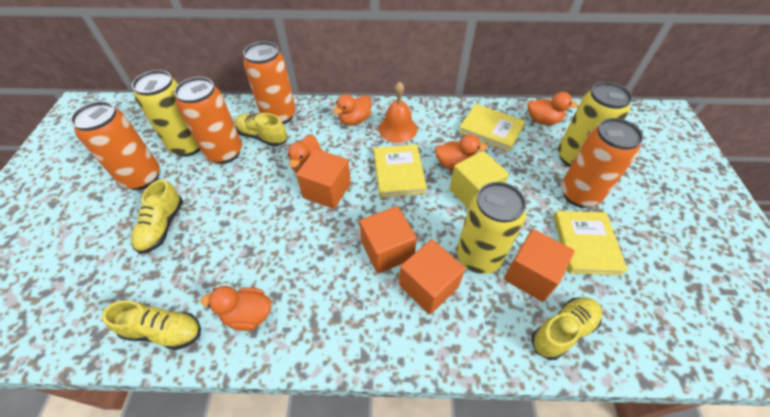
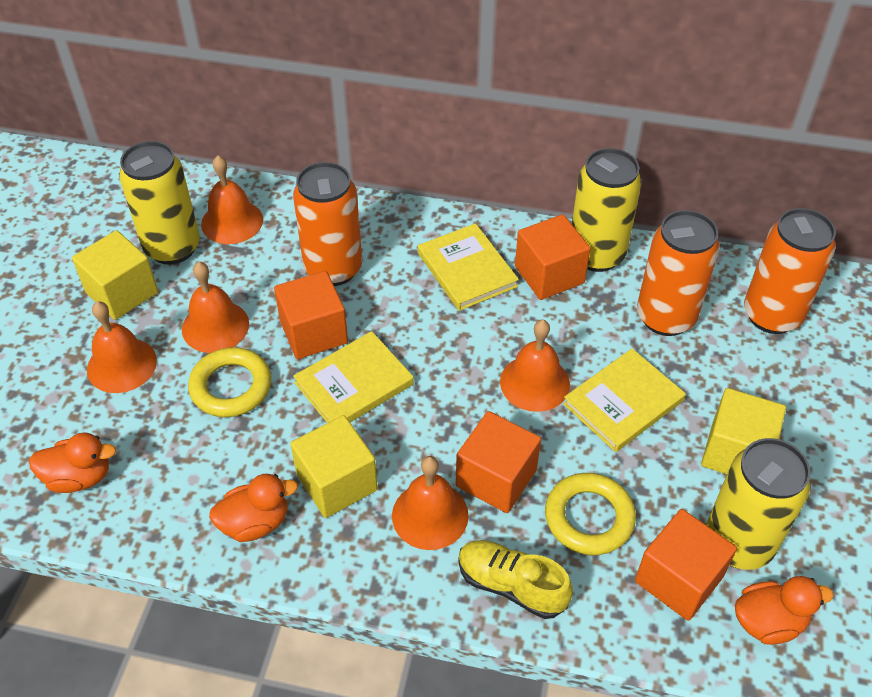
orange bell: 1 -> 5
orange can: 4 -> 3
orange duck: 5 -> 3
yellow cube: 1 -> 3
yellow ring: 0 -> 2
yellow shoe: 4 -> 1

